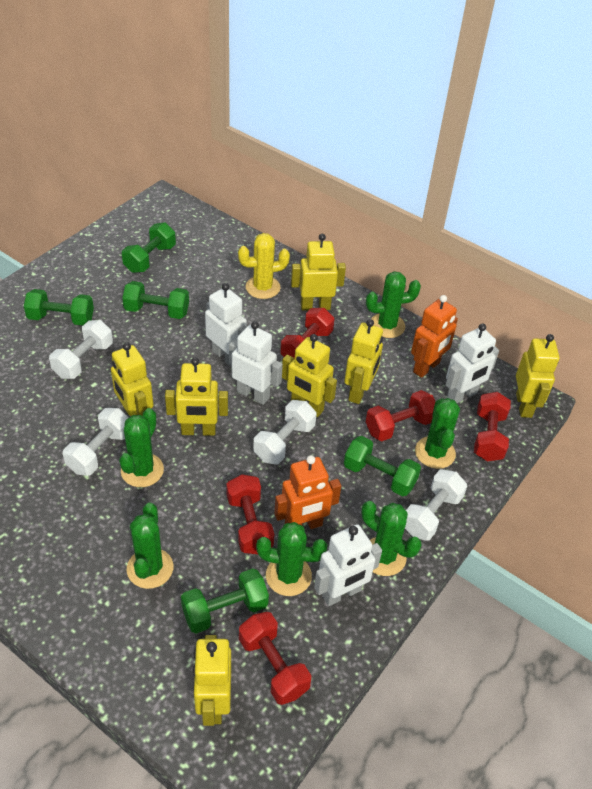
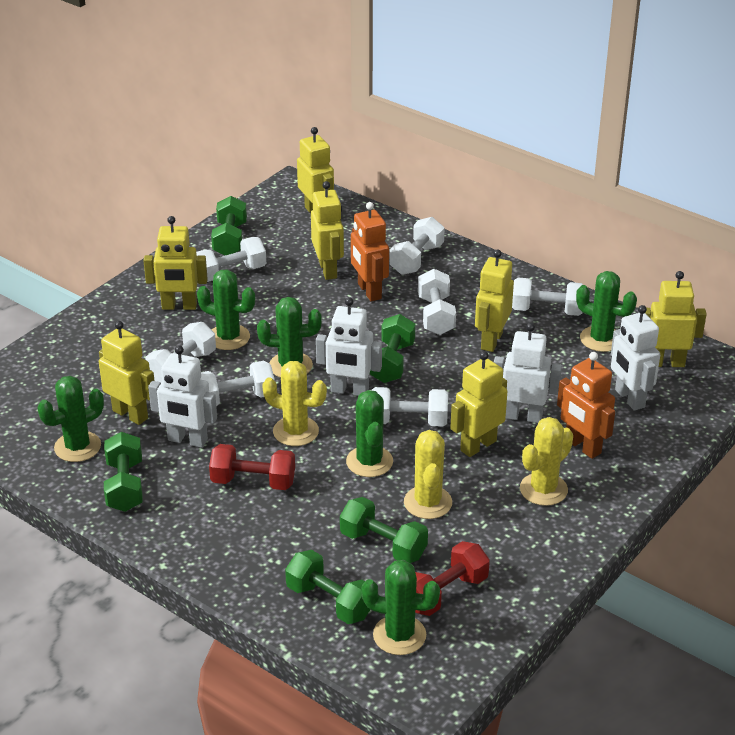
red dumbbell: 5 -> 2
white dumbbell: 4 -> 7
yellow cactus: 1 -> 3

